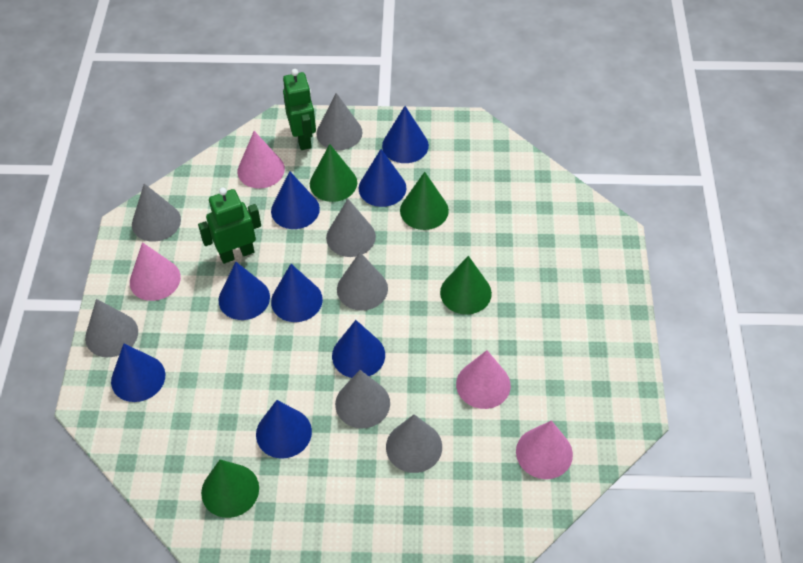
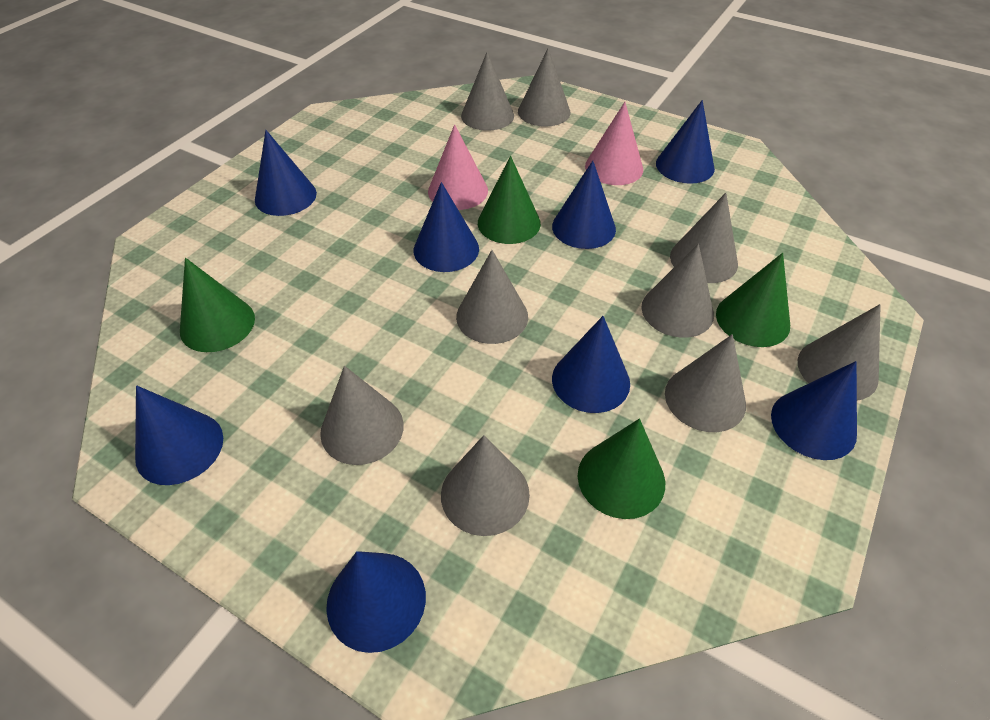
green robot: 2 -> 0
grey cone: 7 -> 9
pink cone: 4 -> 2

